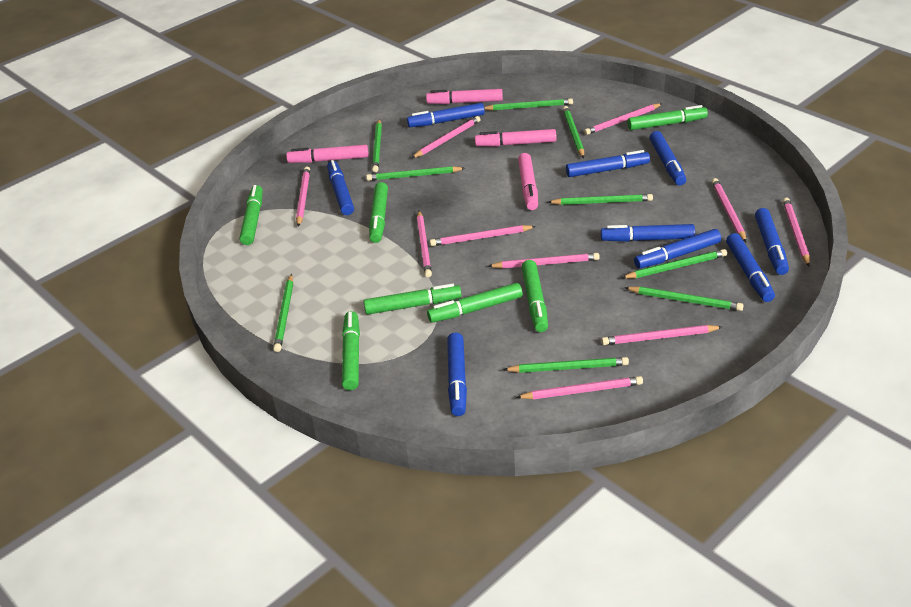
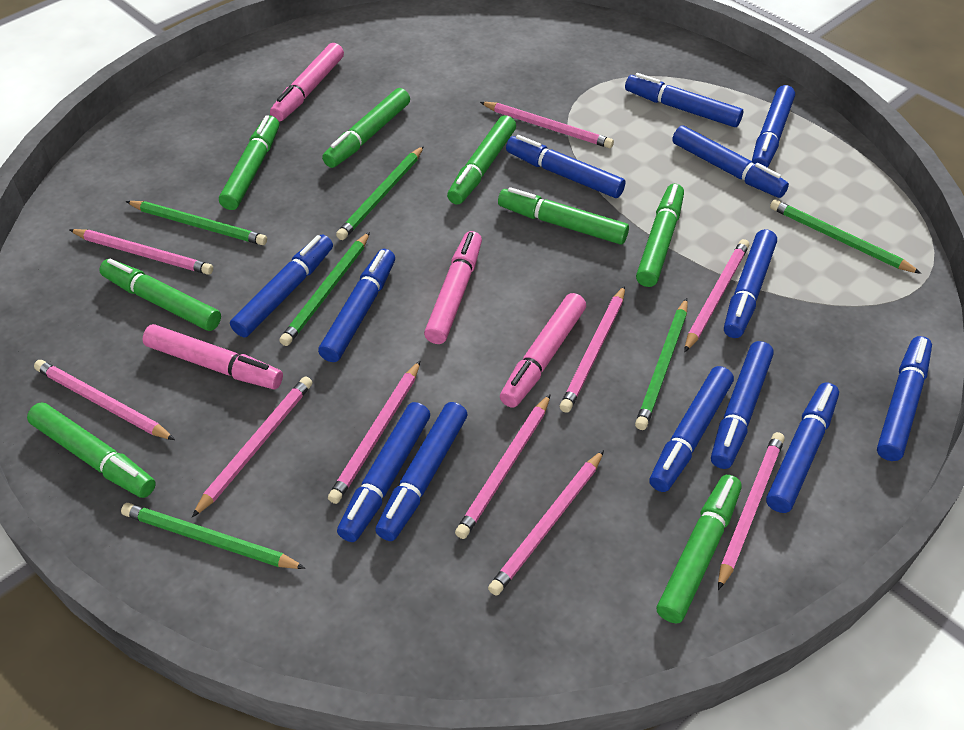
blue marker: 9 -> 13
green marker: 7 -> 8
green pencil: 9 -> 6

